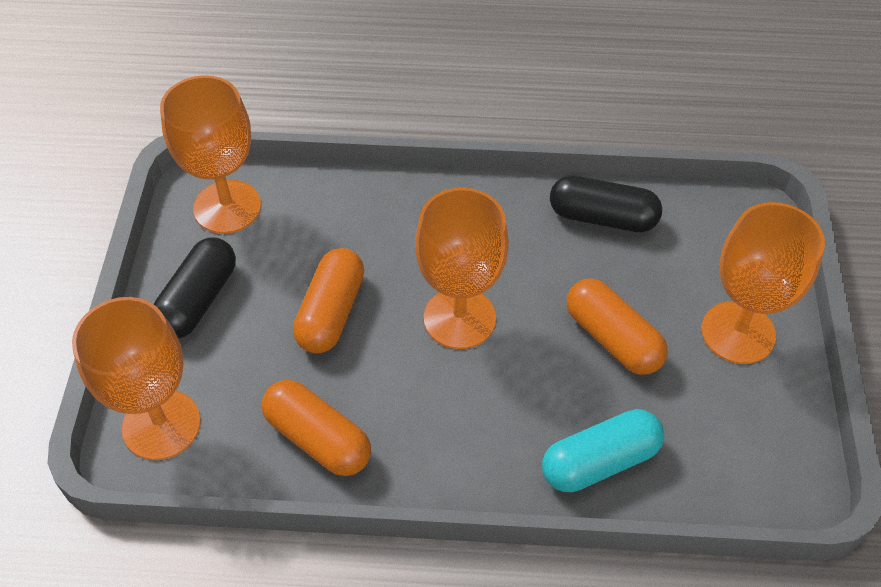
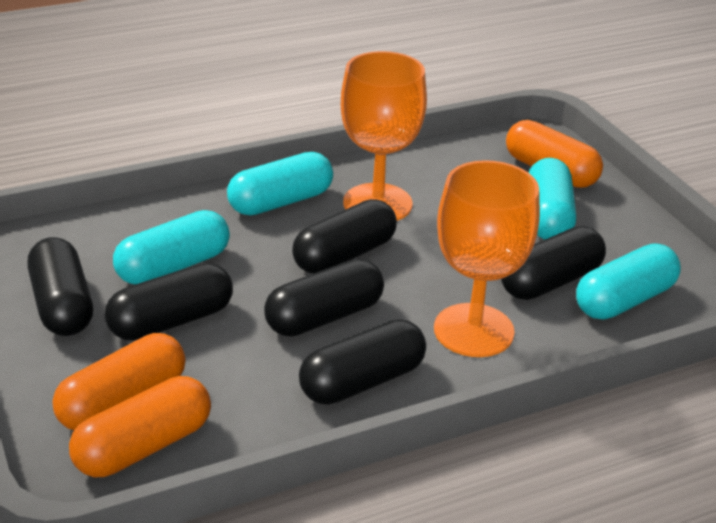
black capsule: 2 -> 6
orange goblet: 4 -> 2
turquoise capsule: 1 -> 4

